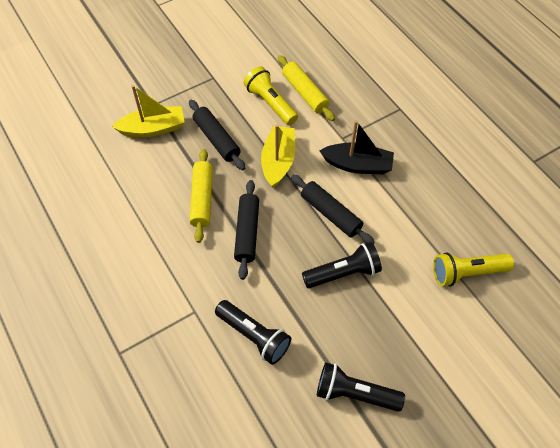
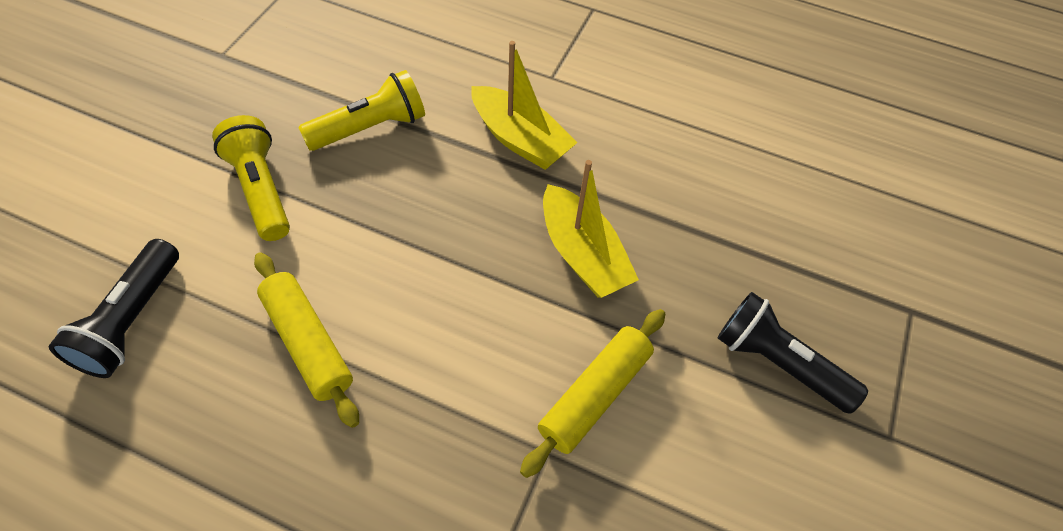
black boat: 1 -> 0
black flashlight: 3 -> 2
black rolling pin: 3 -> 0

